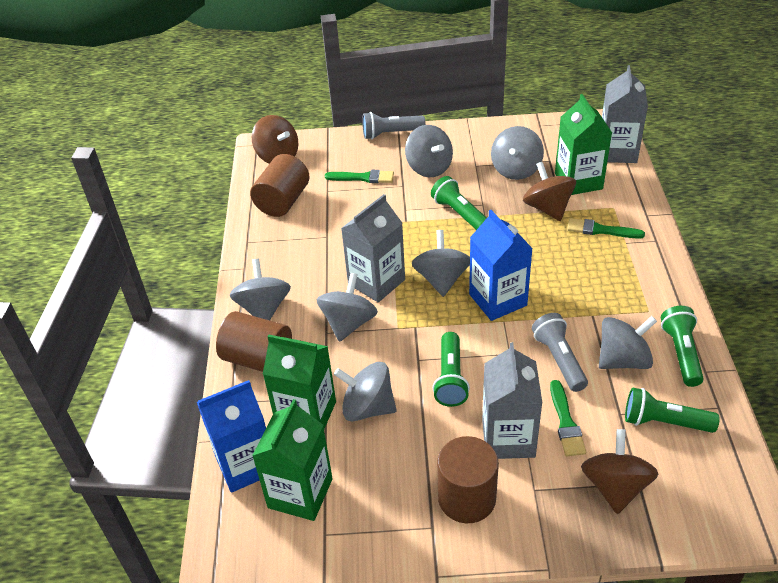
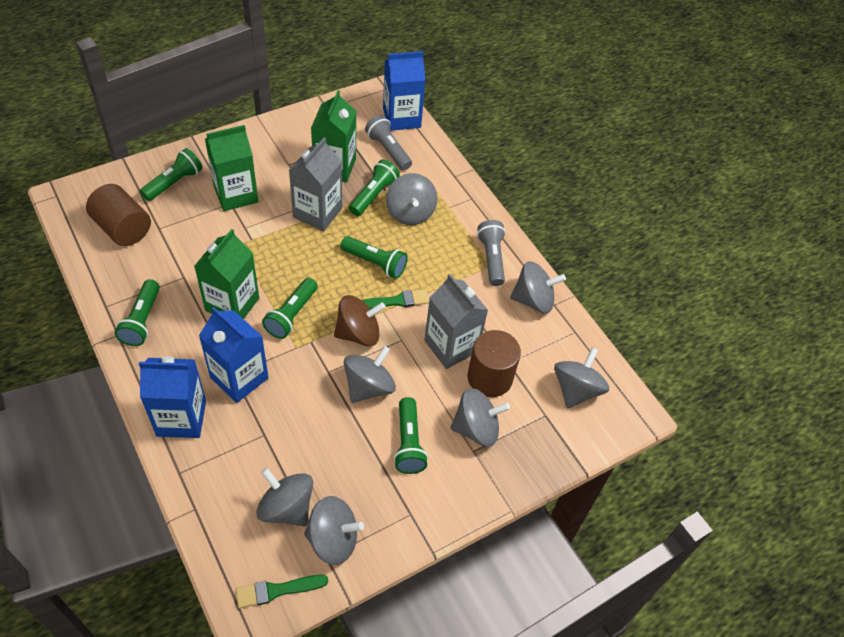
blue carton: 2 -> 3
brown cylinder: 3 -> 2
brown spinning top: 3 -> 1
green brush: 3 -> 2
green flashlight: 4 -> 6
grey carton: 3 -> 2

